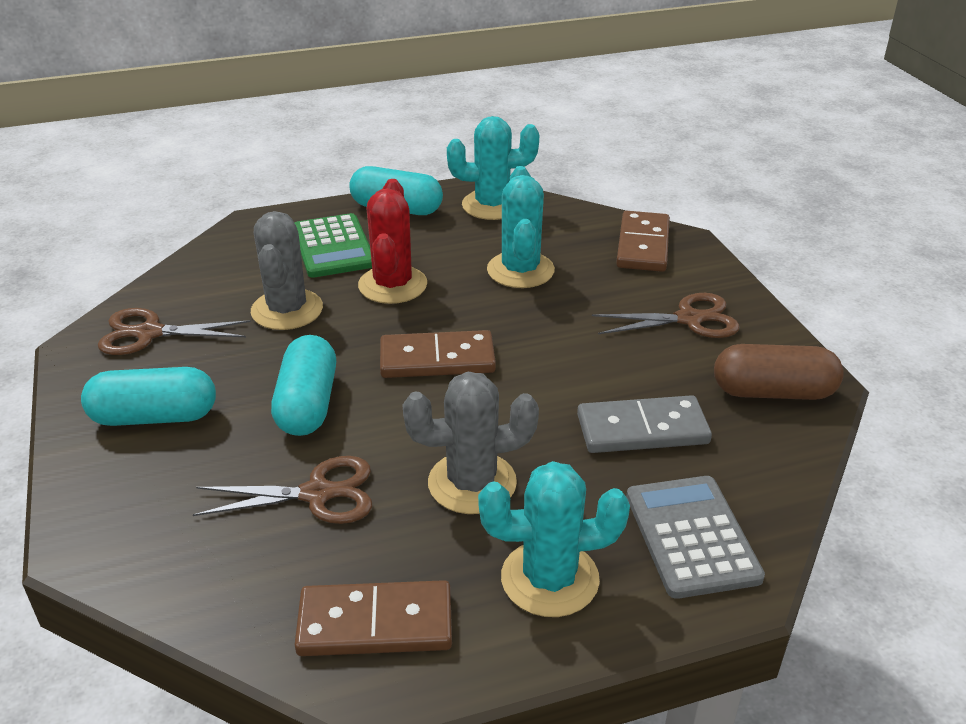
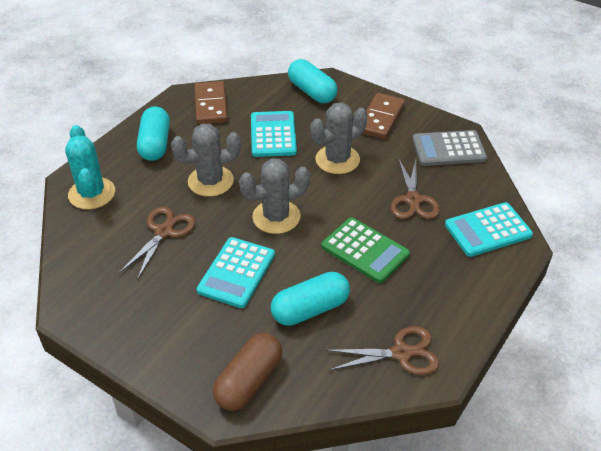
brown domino: 3 -> 2
grey cactus: 2 -> 3
grey domino: 1 -> 0
red cactus: 1 -> 0
turquoise cactus: 3 -> 1
turquoise calculator: 0 -> 3

